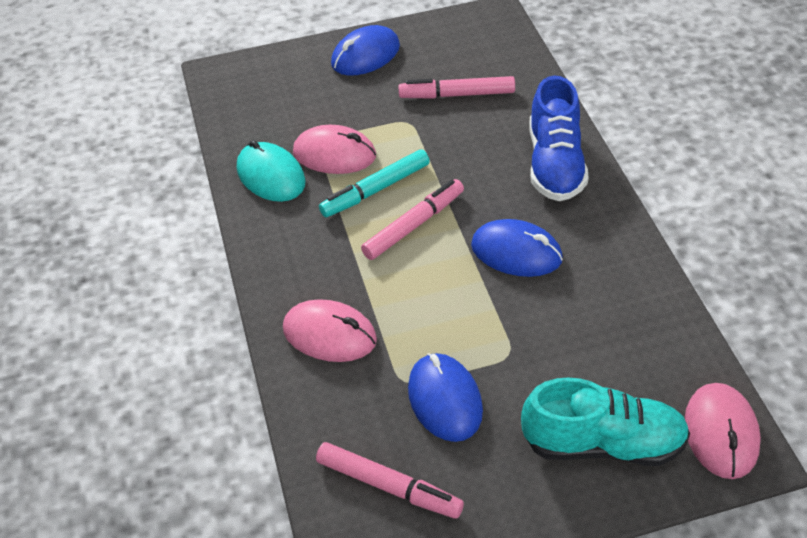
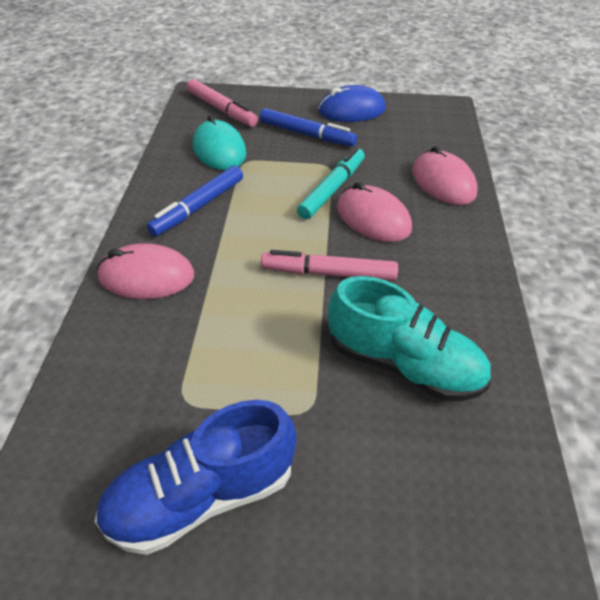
blue marker: 0 -> 2
blue mouse: 3 -> 1
pink marker: 3 -> 2

